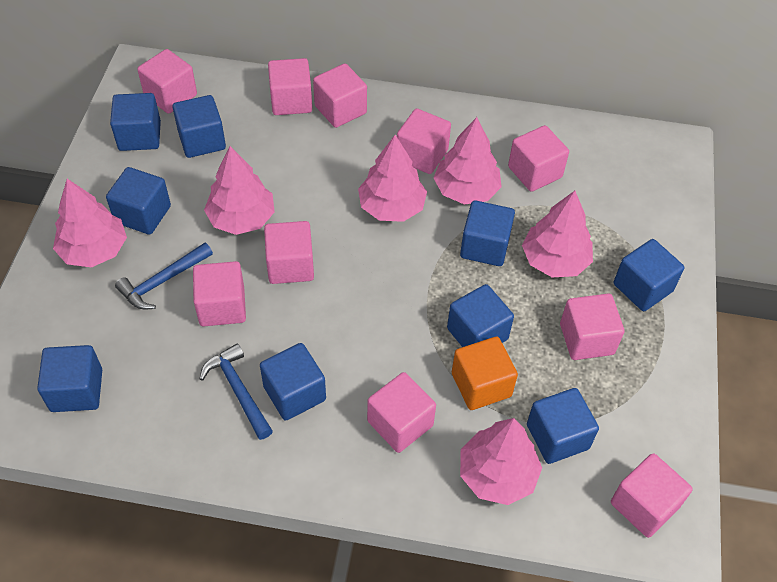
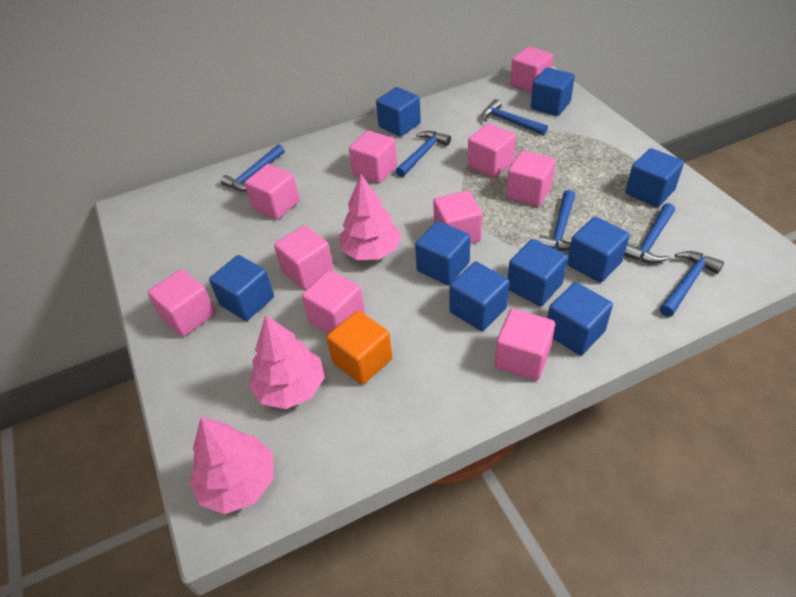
blue hammer: 2 -> 6
pink tree: 6 -> 3

